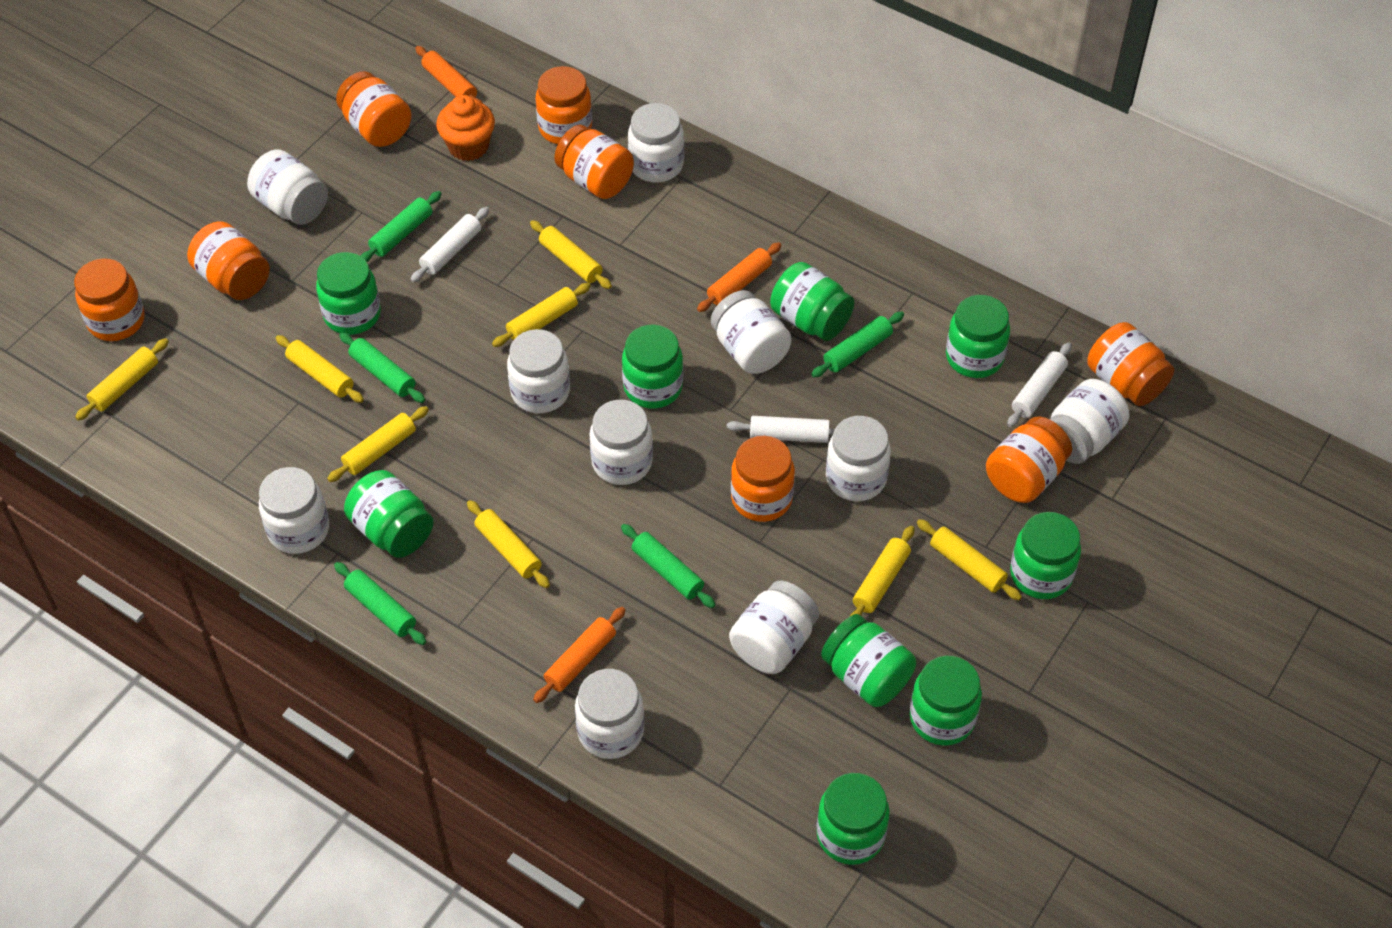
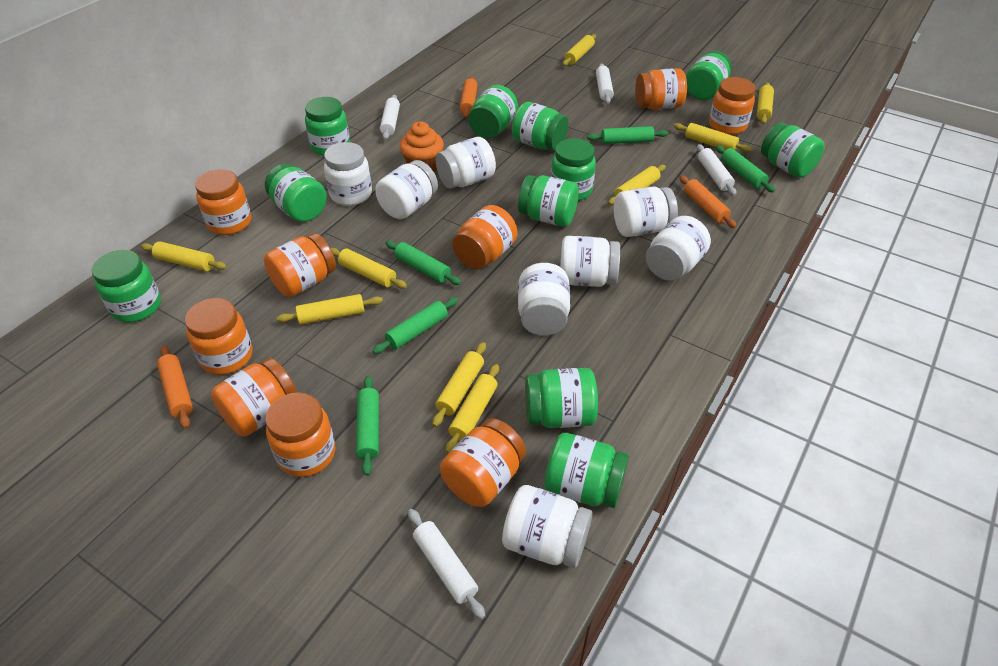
green jar: 9 -> 11
orange jar: 8 -> 9
white jar: 10 -> 8
white rolling pin: 3 -> 4
yellow rolling pin: 8 -> 9

